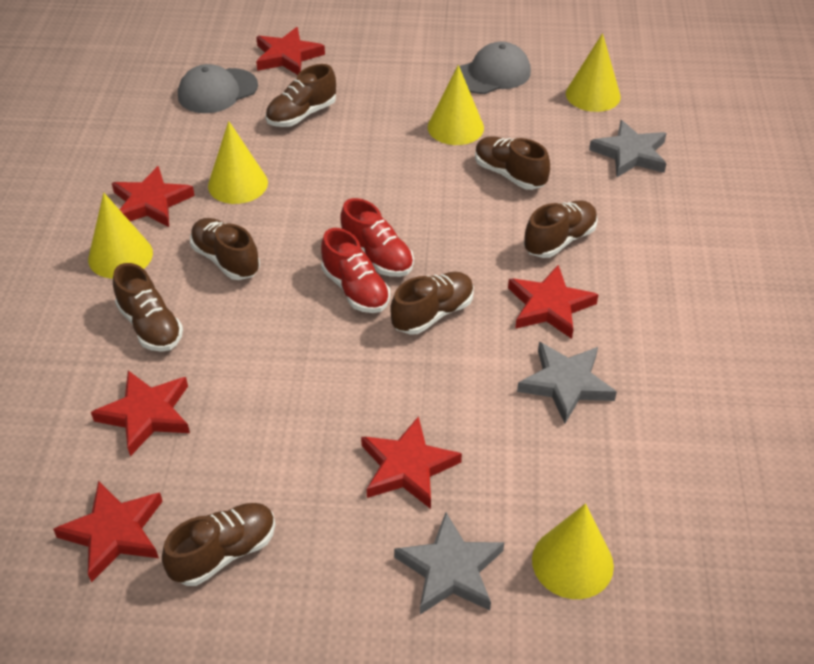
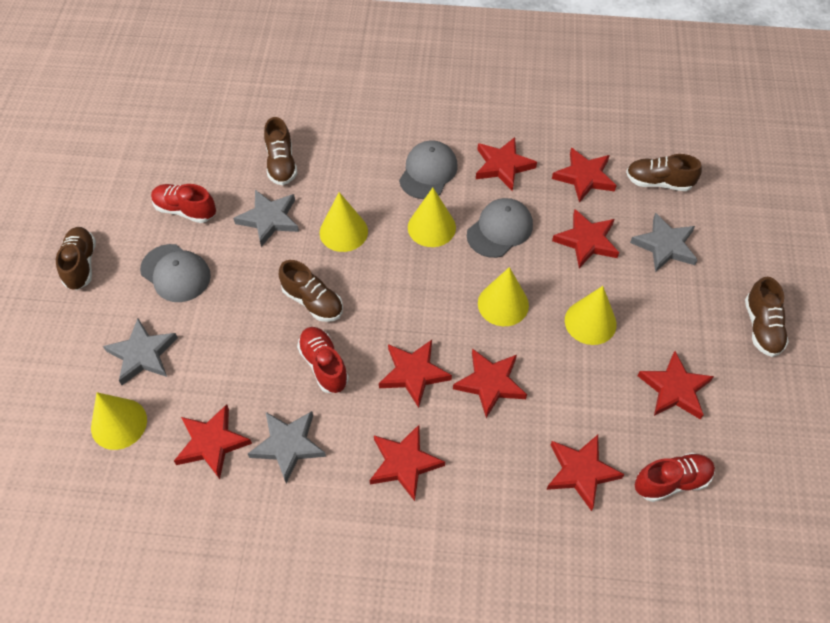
brown shoe: 7 -> 5
grey cap: 2 -> 3
grey star: 3 -> 4
red shoe: 2 -> 3
red star: 6 -> 9

